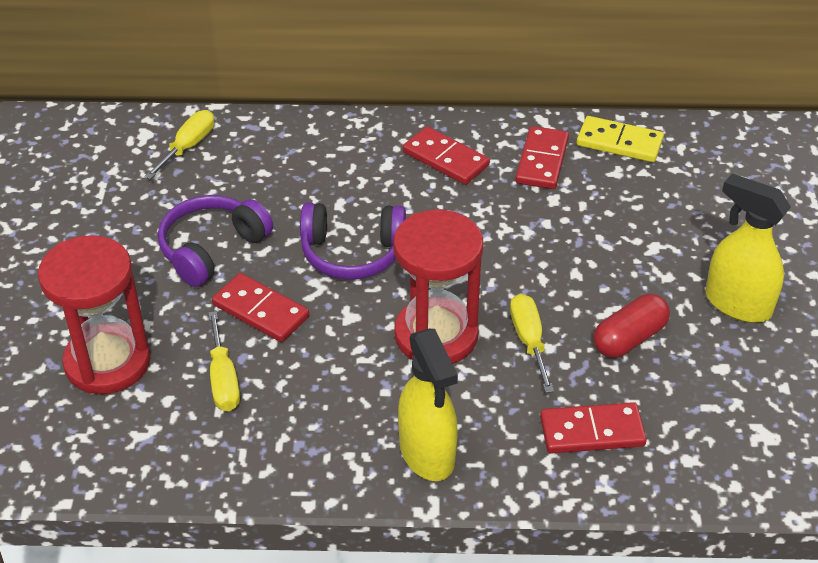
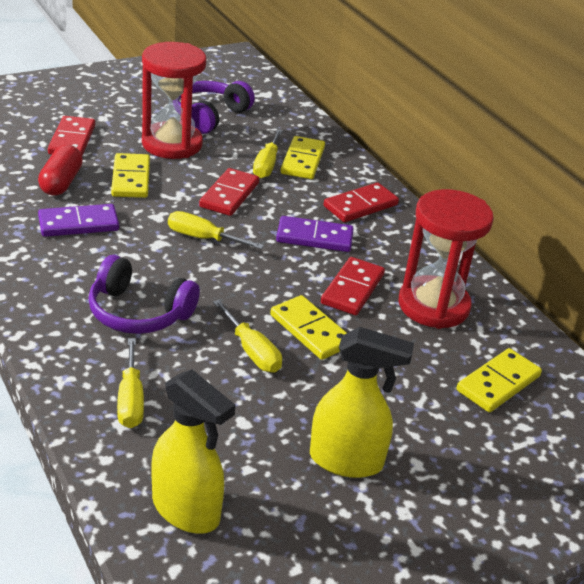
purple domino: 0 -> 2
yellow domino: 1 -> 4
yellow screwdriver: 3 -> 4

